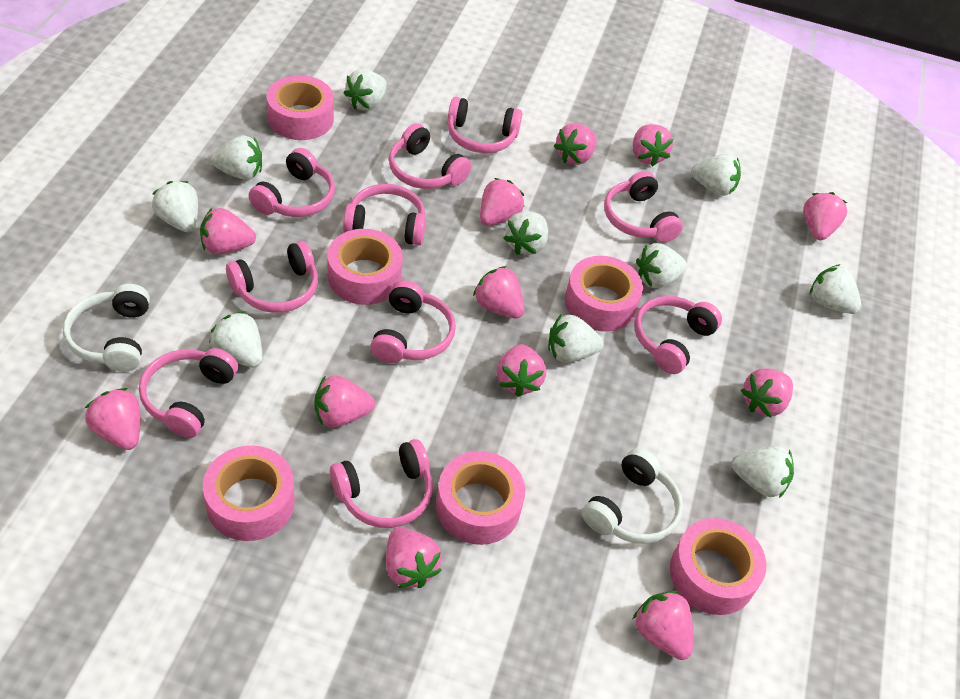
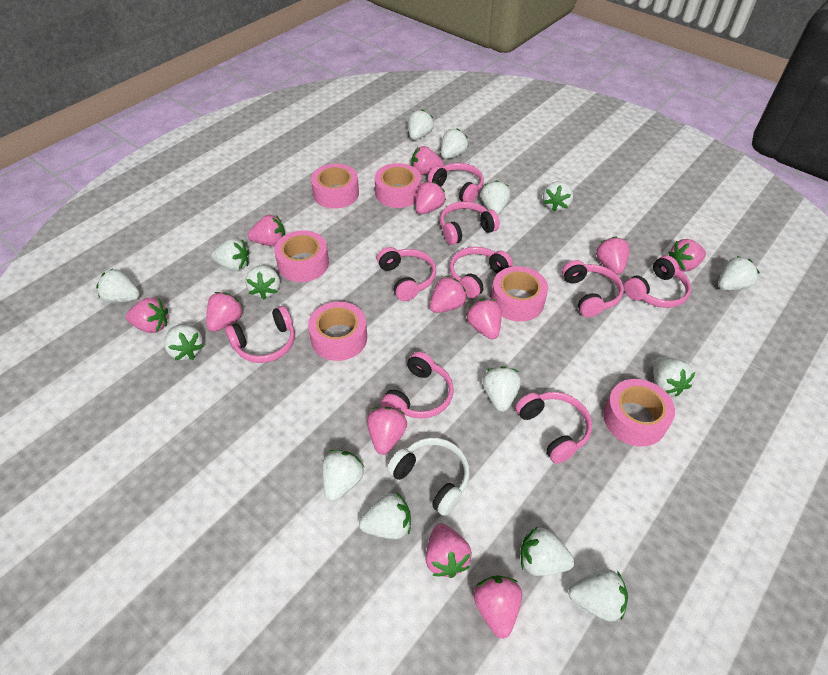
pink headphones: 10 -> 9
white headphones: 2 -> 1
white strawberry: 10 -> 15

